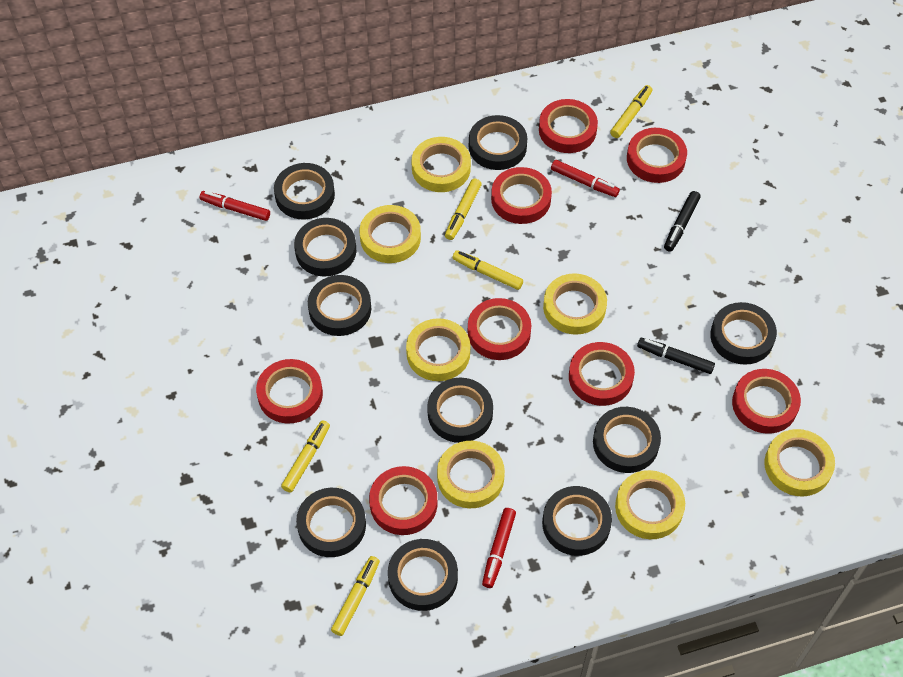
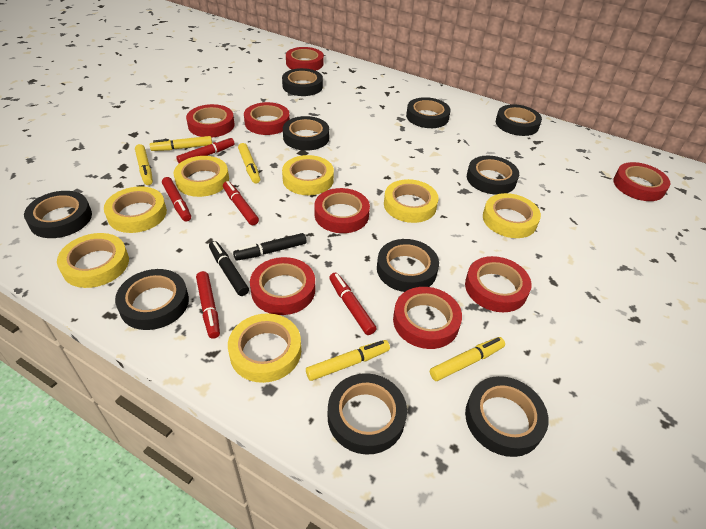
red marker: 3 -> 5

